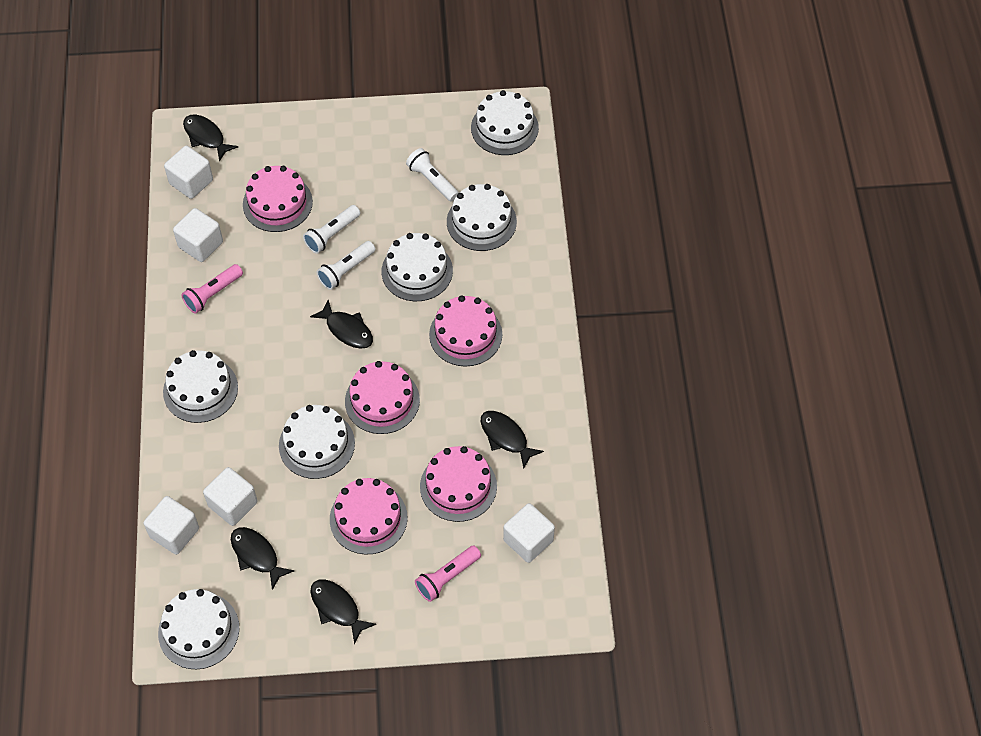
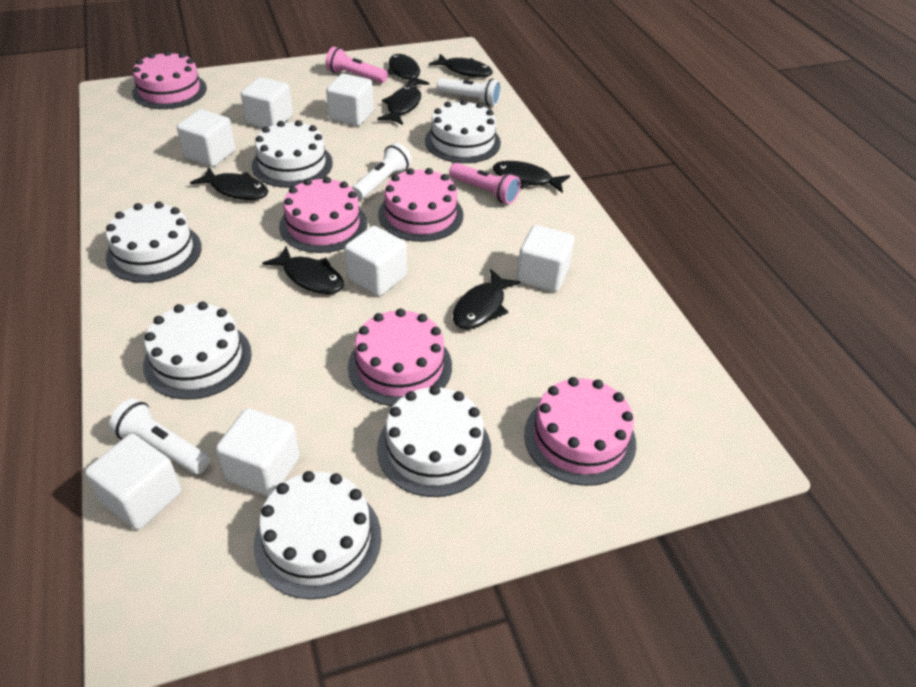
black fish: 5 -> 7
white cube: 5 -> 7

